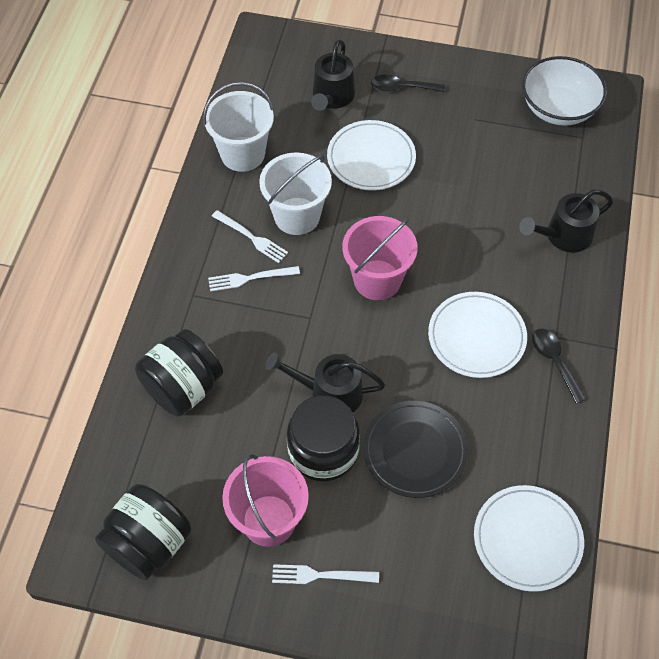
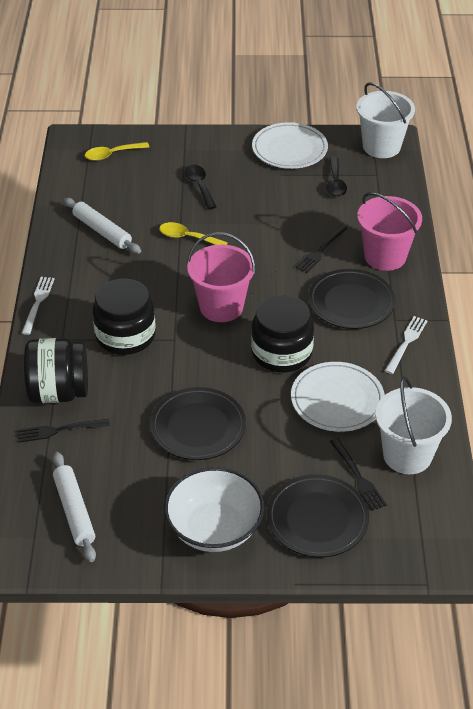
black fork: 0 -> 3
black plate: 1 -> 3
black watering can: 3 -> 0
white fork: 3 -> 2
white plate: 3 -> 2
white rolling pin: 0 -> 2
yellow spoon: 0 -> 2

